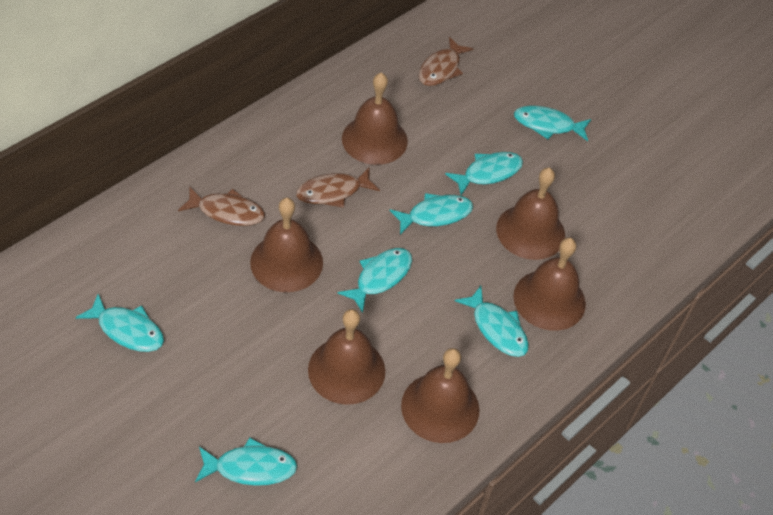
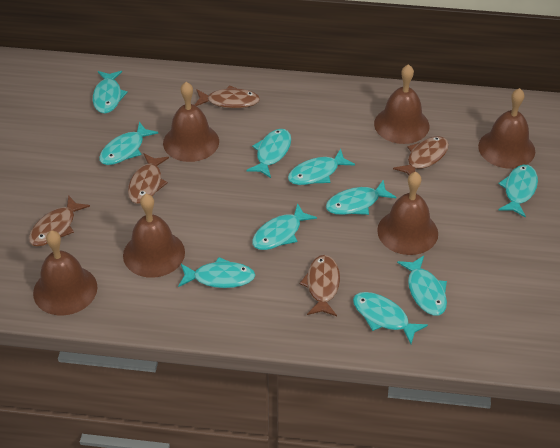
brown fish: 3 -> 5
turquoise fish: 7 -> 10

